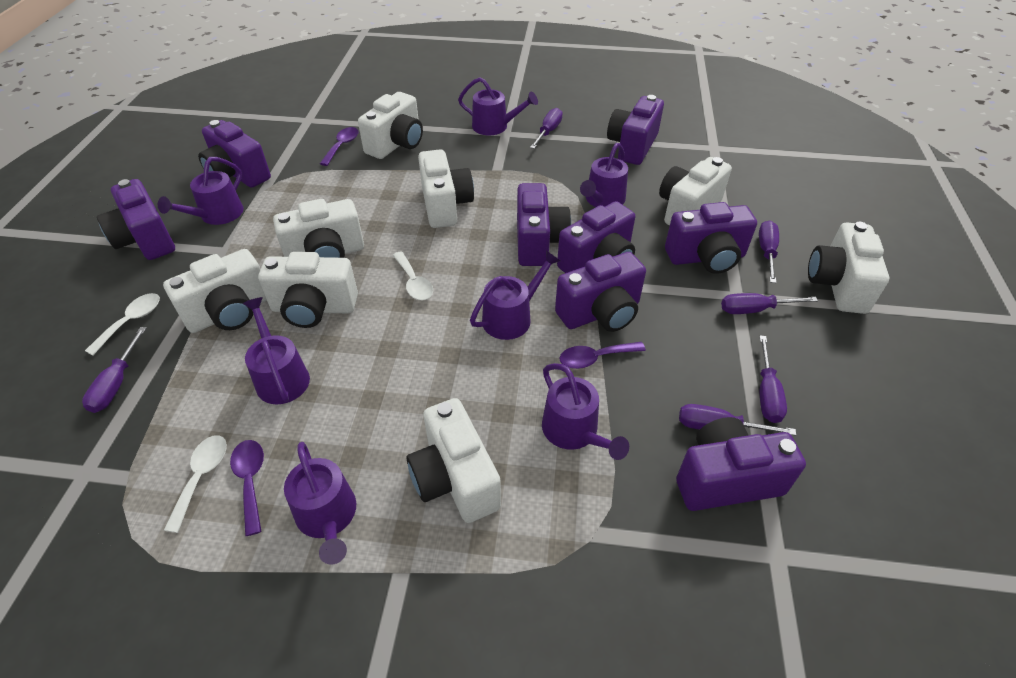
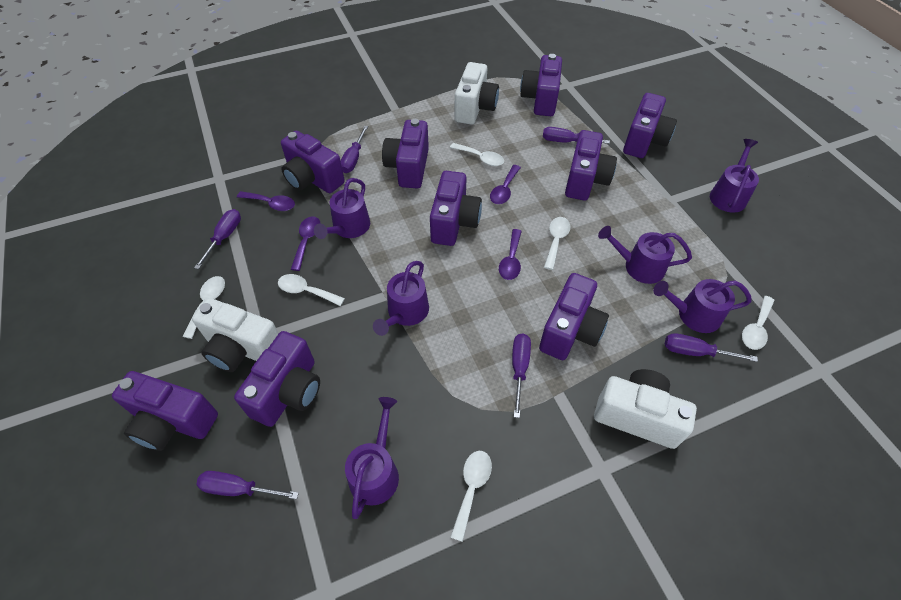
purple camera: 8 -> 9
purple spoon: 3 -> 4
purple watering can: 7 -> 6
white camera: 8 -> 3
white spoon: 3 -> 6

